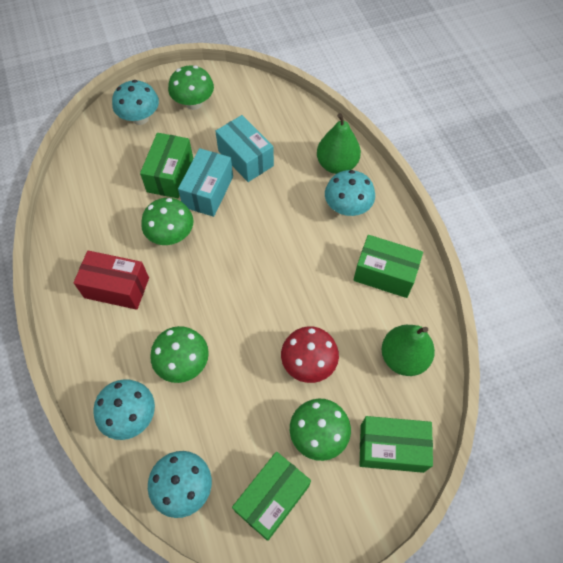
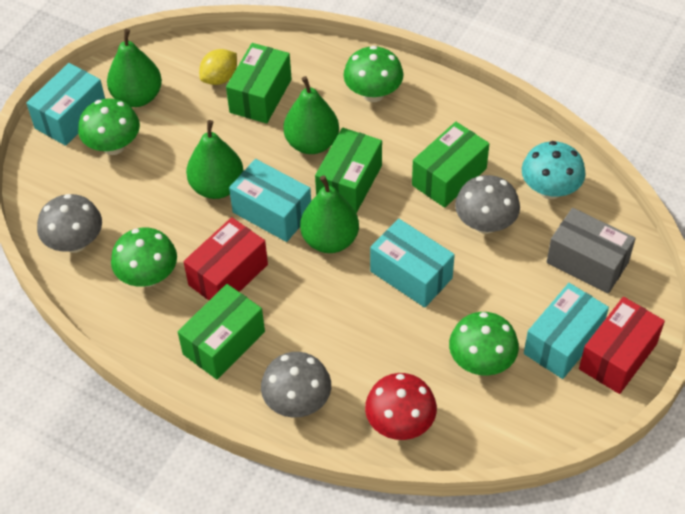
green pear: 2 -> 4
grey box: 0 -> 1
grey mushroom: 0 -> 3
red box: 1 -> 2
turquoise box: 2 -> 4
turquoise mushroom: 4 -> 1
yellow lemon: 0 -> 1

